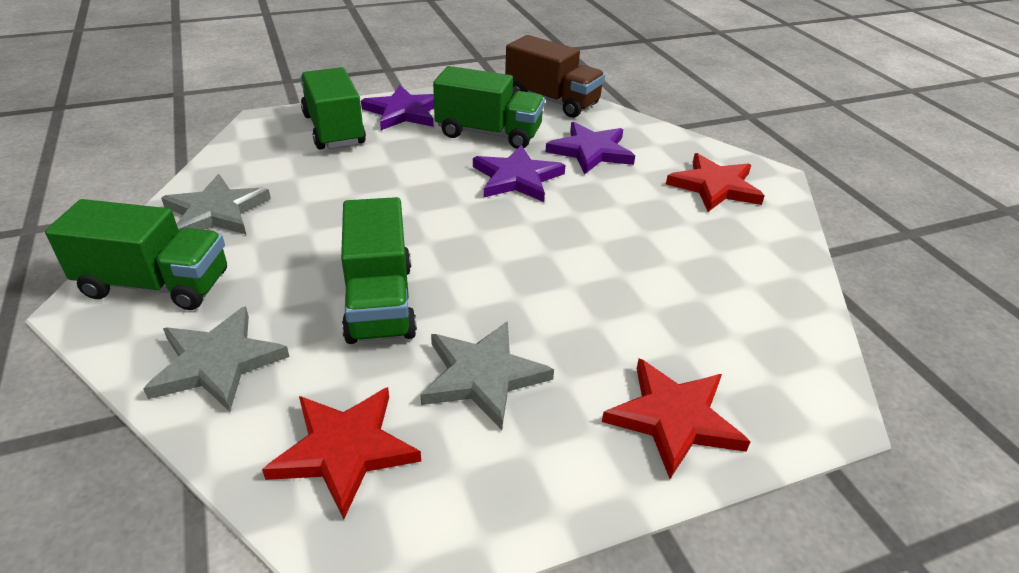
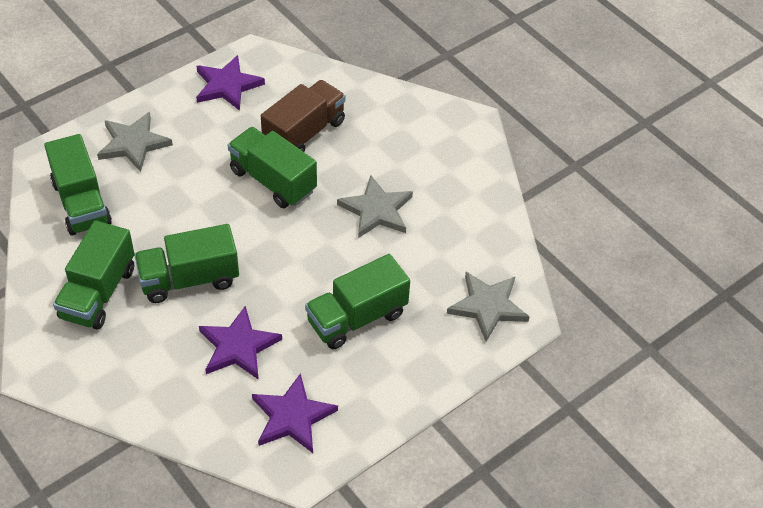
green truck: 4 -> 5
red star: 3 -> 0

